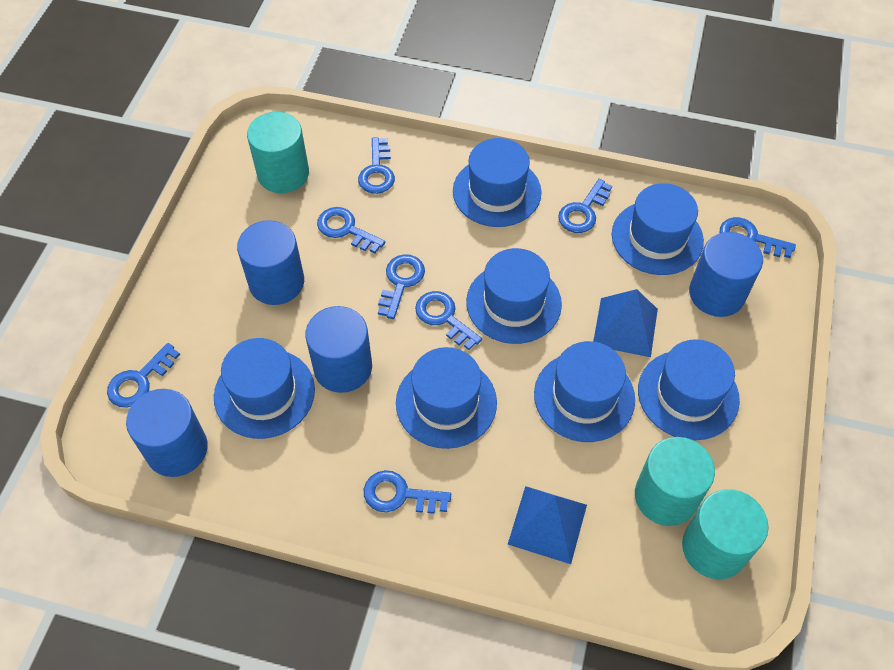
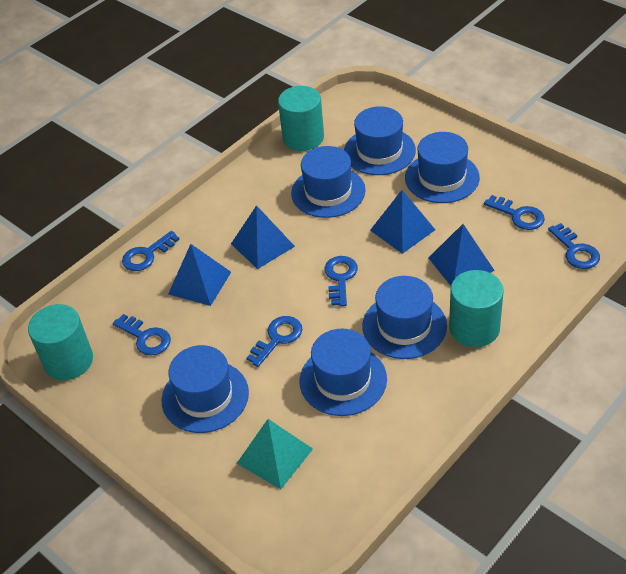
blue cylinder: 4 -> 0
blue hat: 7 -> 6
blue key: 8 -> 6
blue pyramid: 2 -> 4
turquoise pyramid: 0 -> 1

